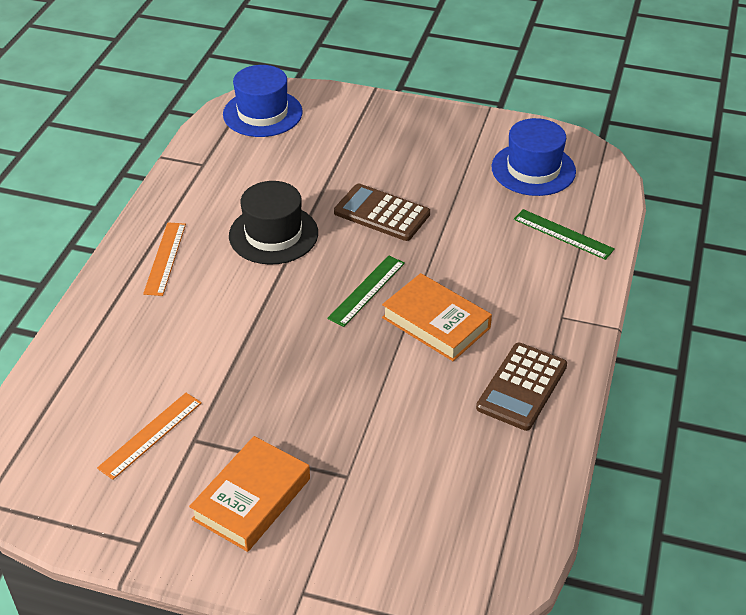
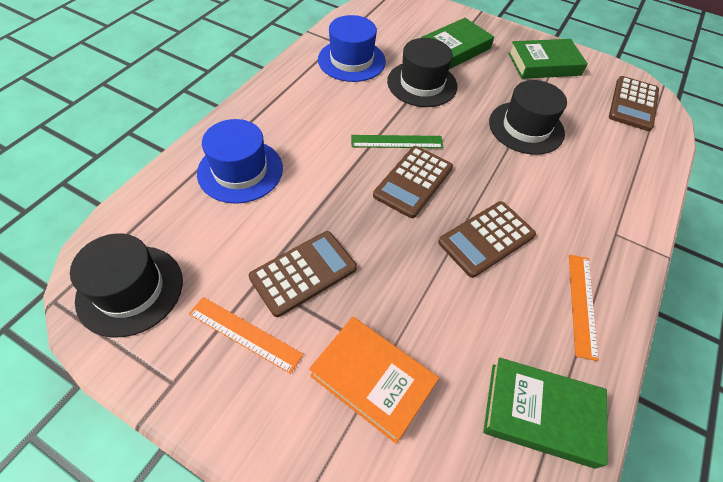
black hat: 1 -> 3
brown calculator: 2 -> 4
green book: 0 -> 3
green ruler: 2 -> 1
orange book: 2 -> 1

